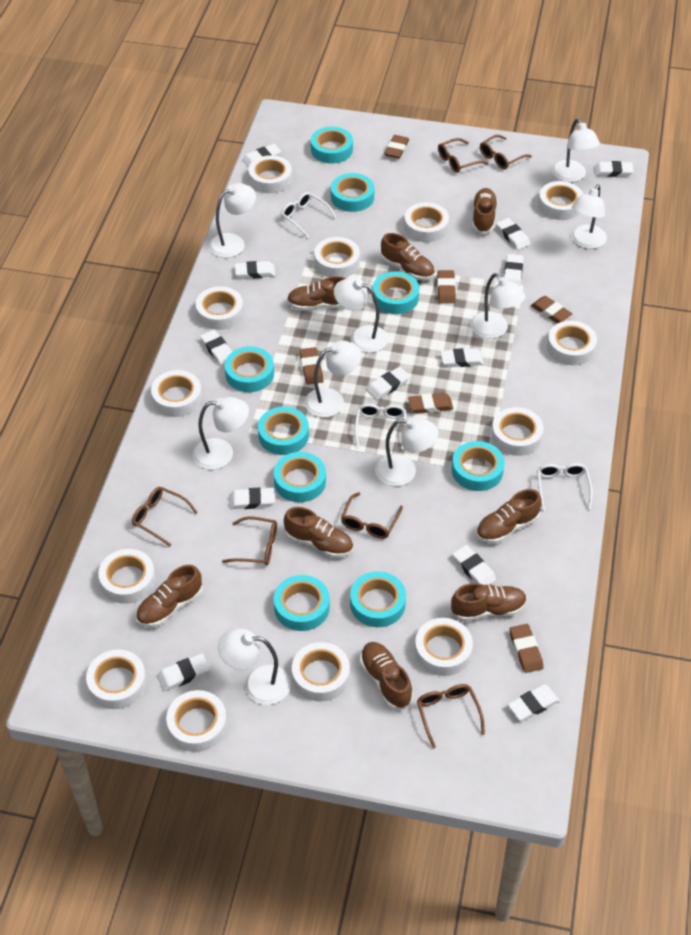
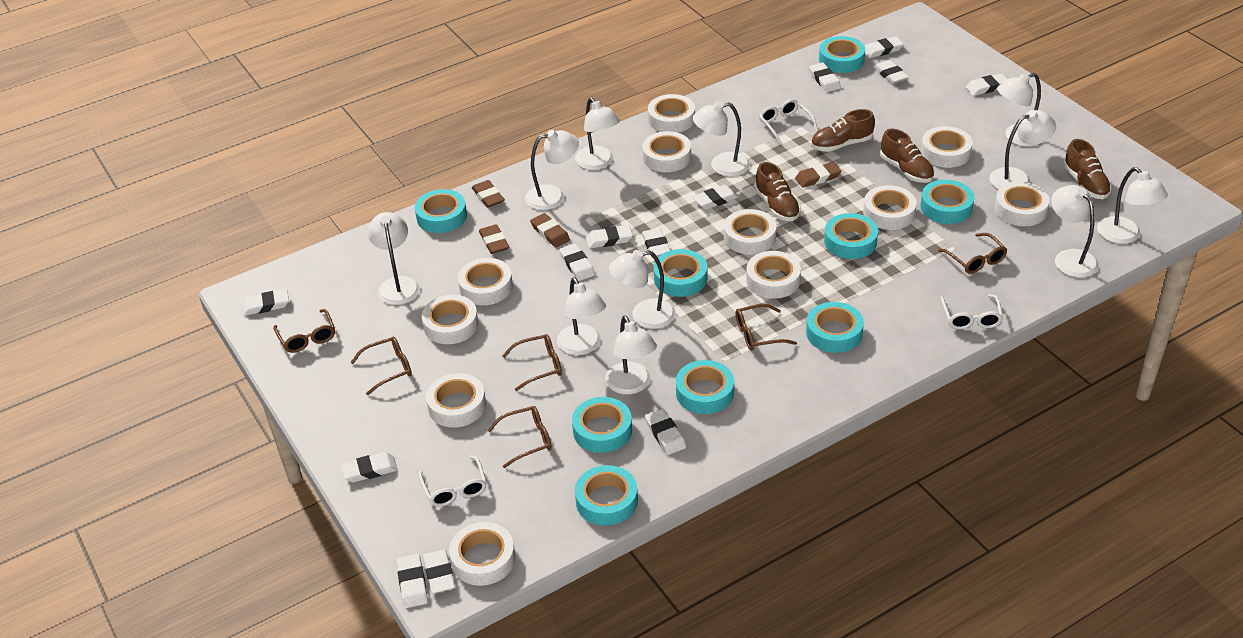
brown eraser: 6 -> 4
brown shoe: 8 -> 4
white eraser: 12 -> 13
white lamp: 9 -> 11
white tape: 13 -> 11

